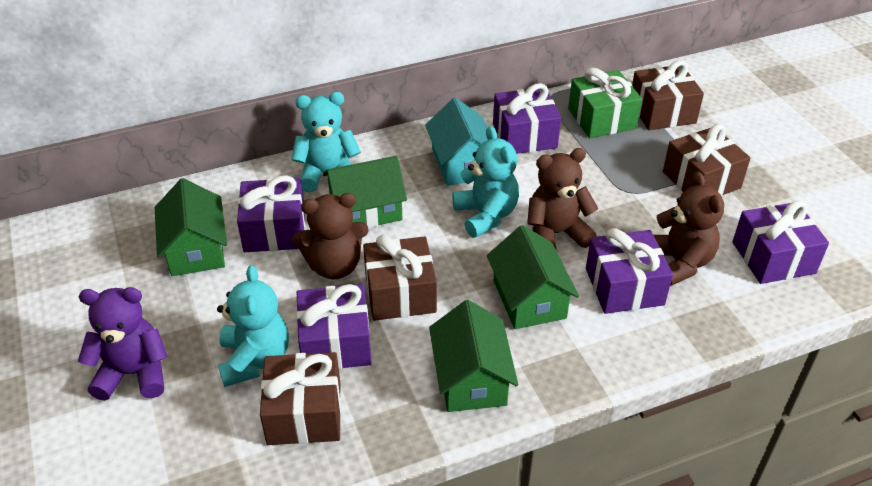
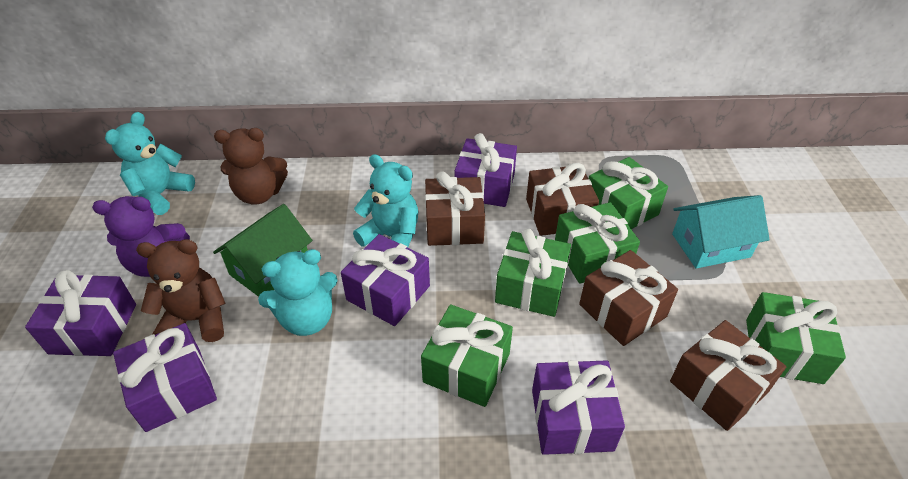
brown teddy bear: 3 -> 2
green gift: 1 -> 5
green house: 4 -> 1

